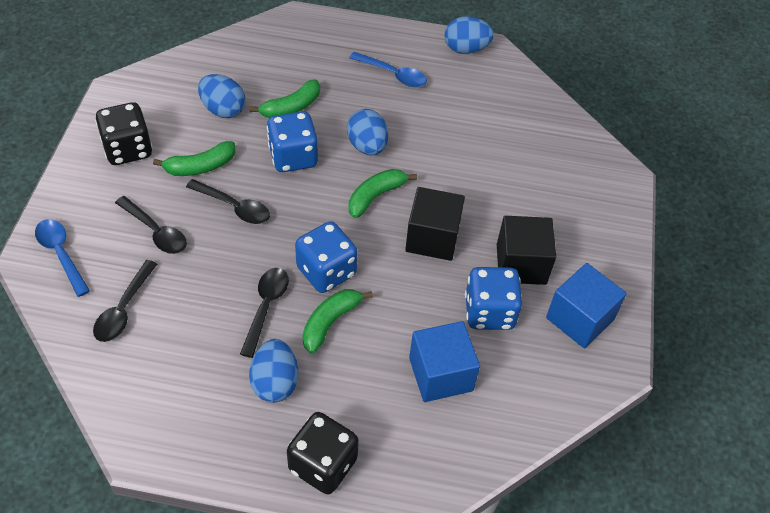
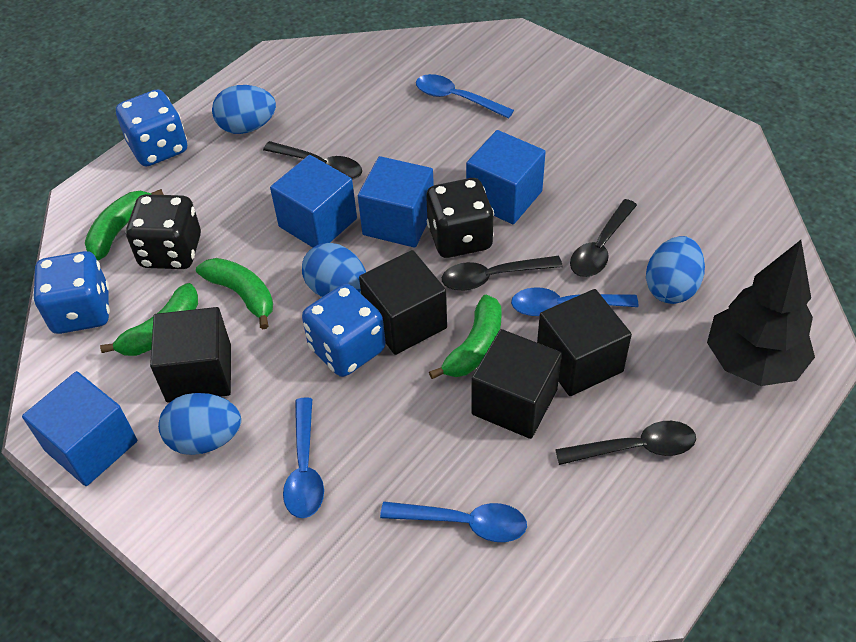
black cube: 2 -> 4
black tree: 0 -> 1
blue cube: 2 -> 4
blue spoon: 2 -> 4

